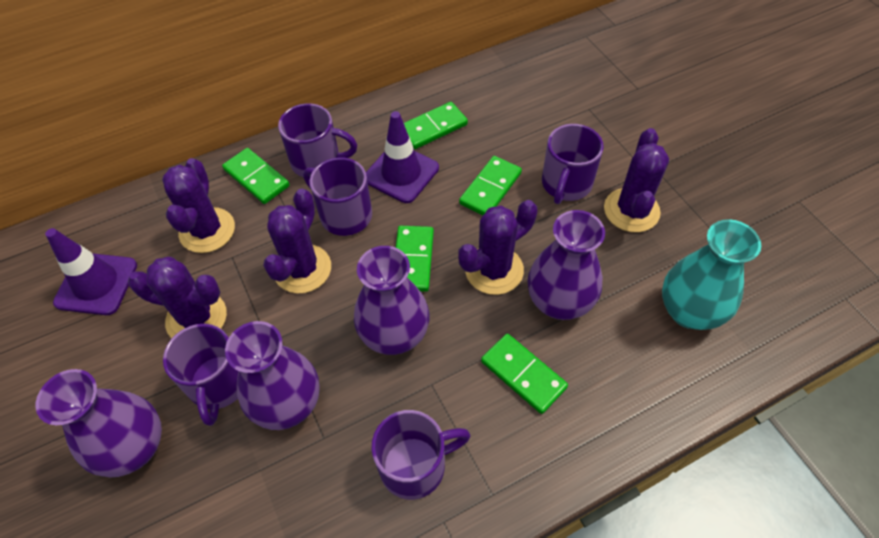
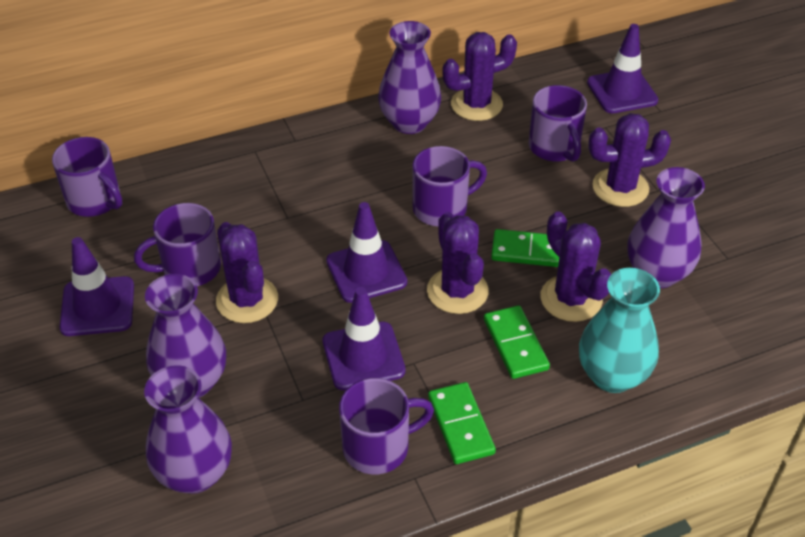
green domino: 5 -> 3
purple traffic cone: 2 -> 4

